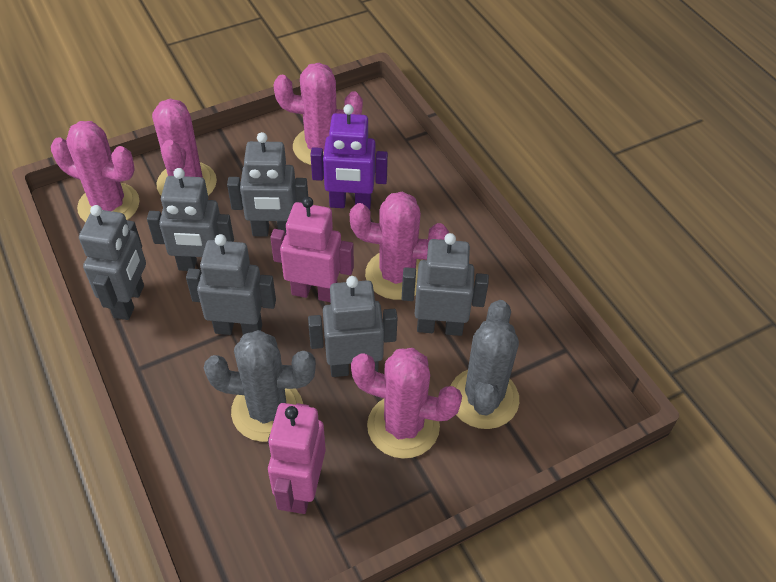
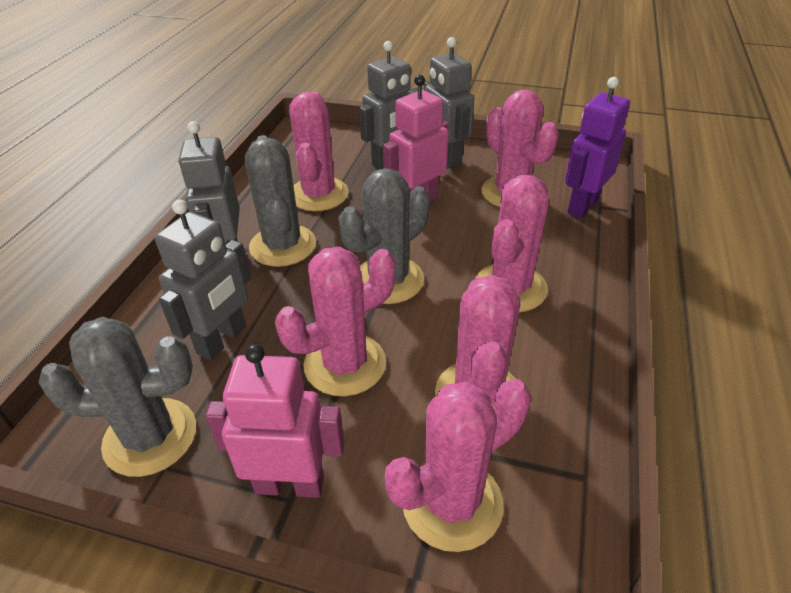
grey cactus: 2 -> 3
grey robot: 6 -> 4
pink cactus: 5 -> 6

